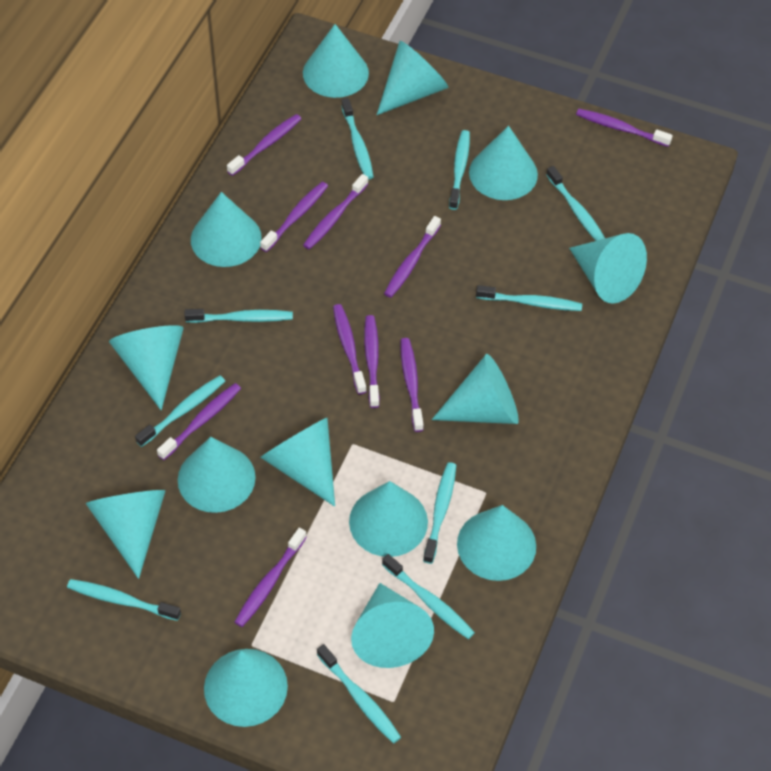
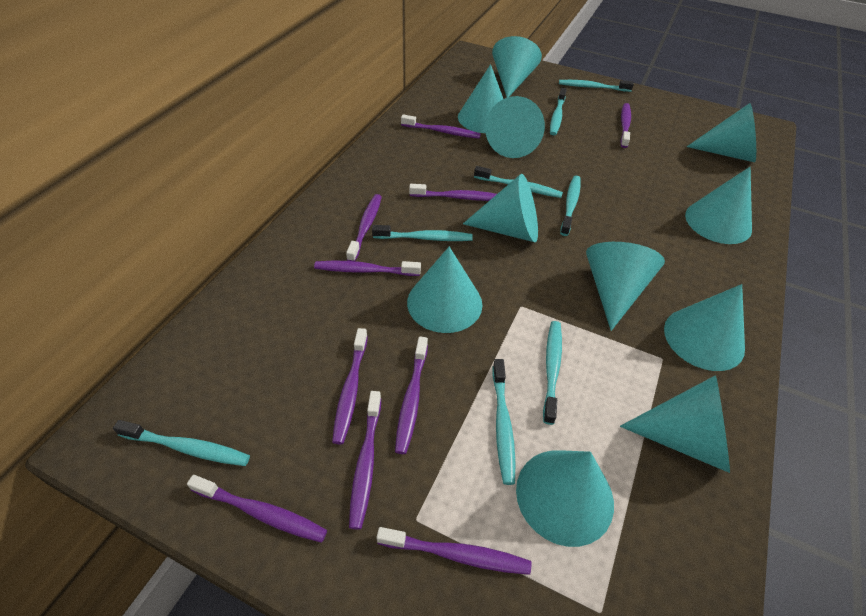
turquoise cone: 14 -> 11
turquoise toothbrush: 10 -> 8

